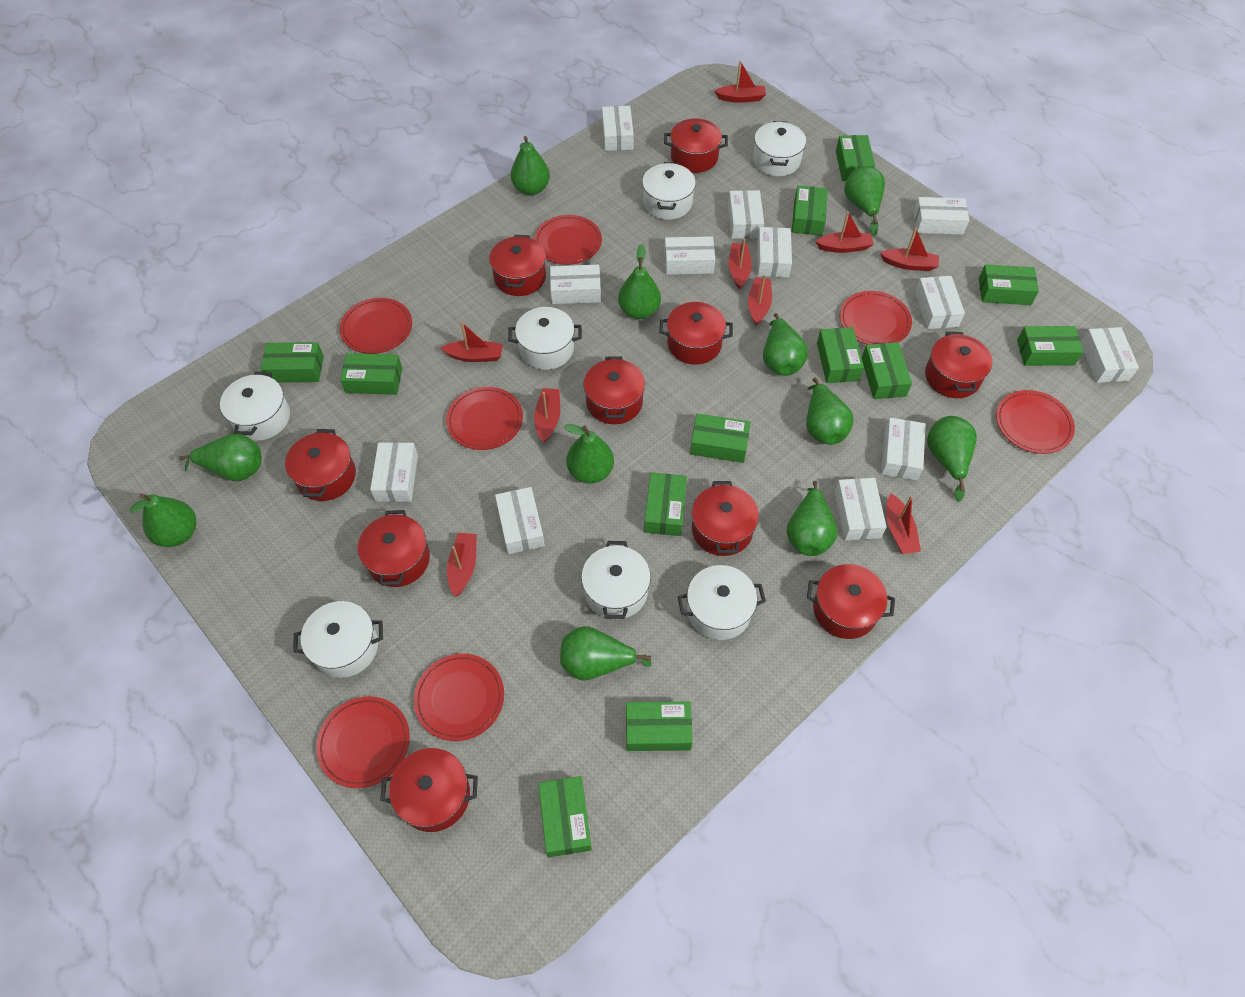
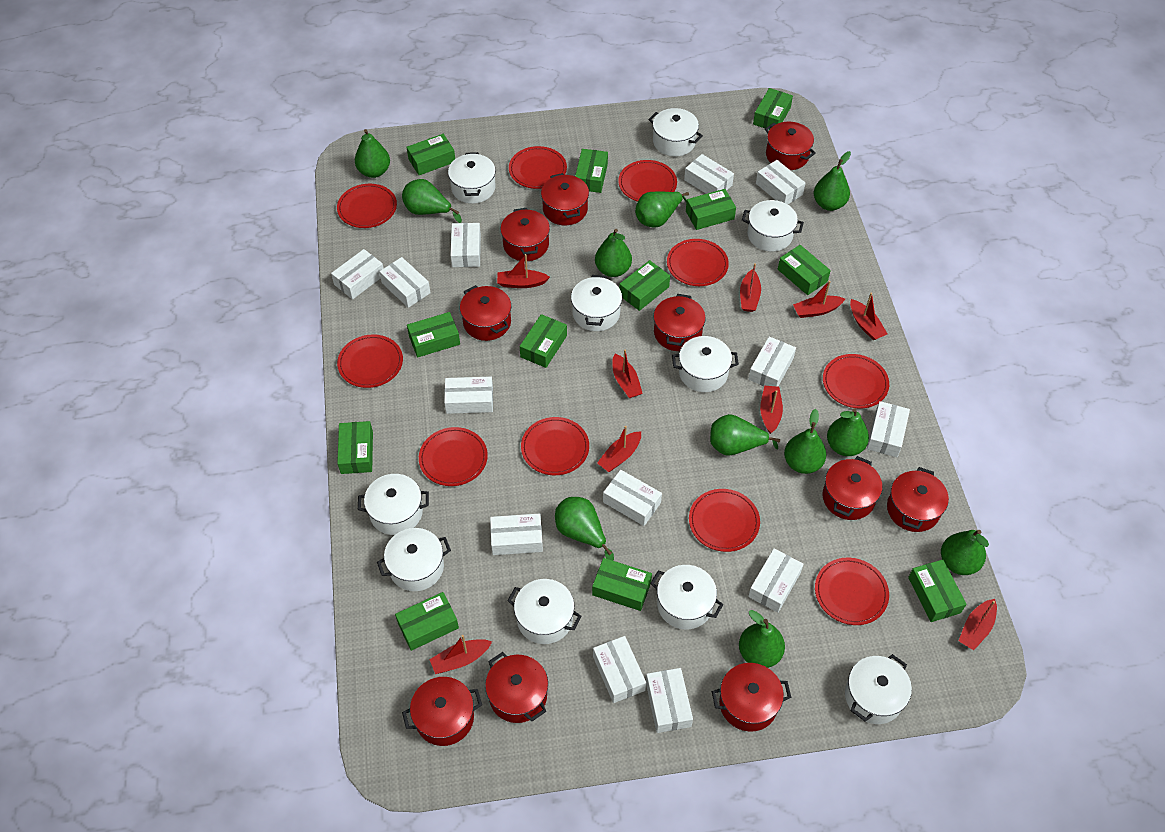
red plate: 7 -> 10
white box: 12 -> 13
white pot: 7 -> 10

